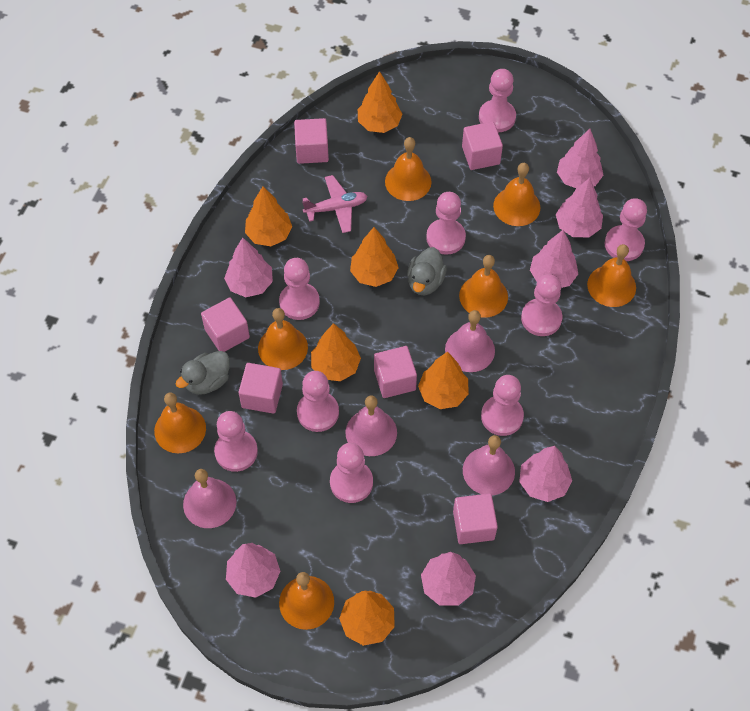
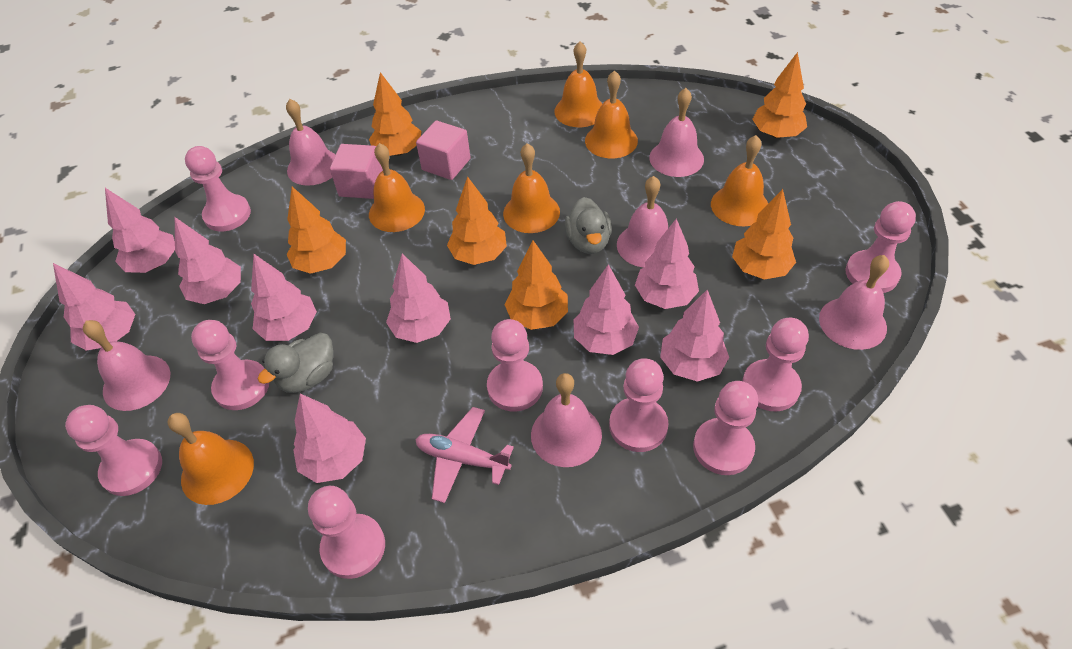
orange bell: 7 -> 6
pink bell: 4 -> 6
pink cube: 6 -> 2
pink tree: 7 -> 9

